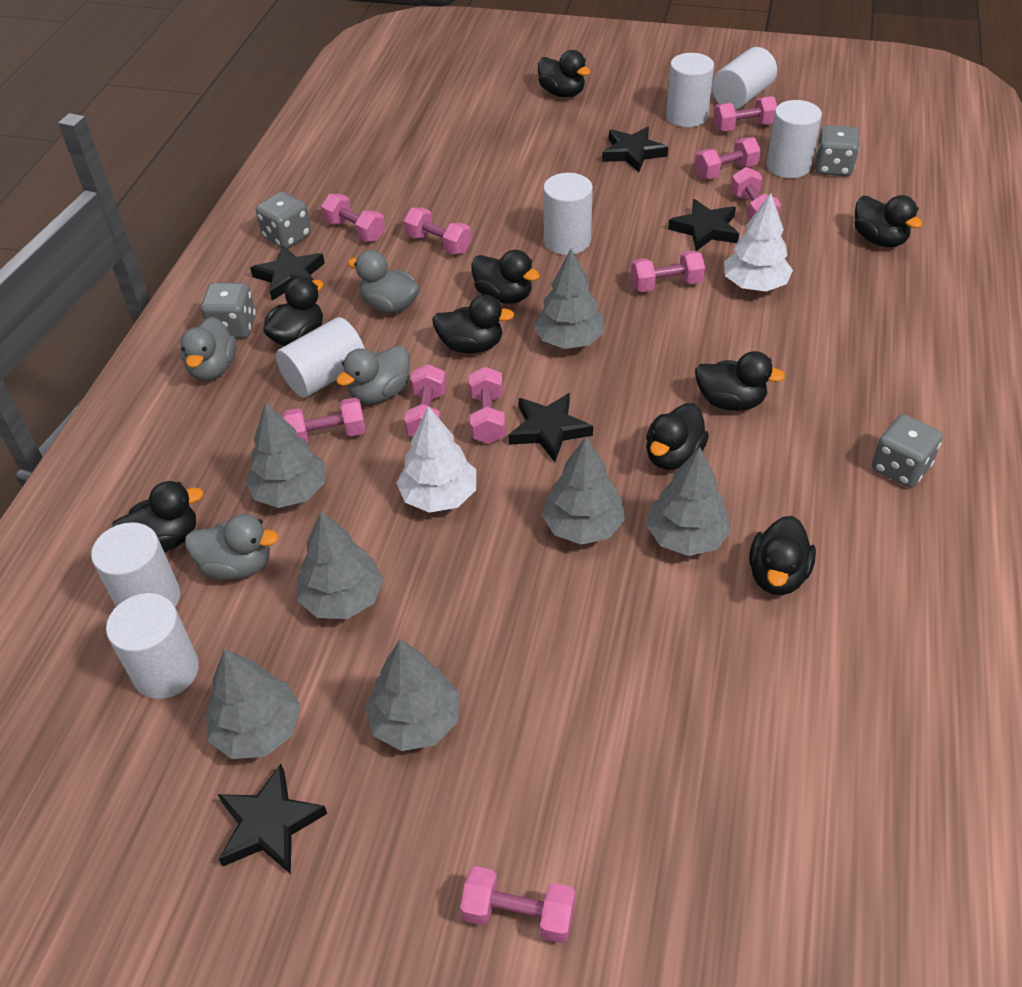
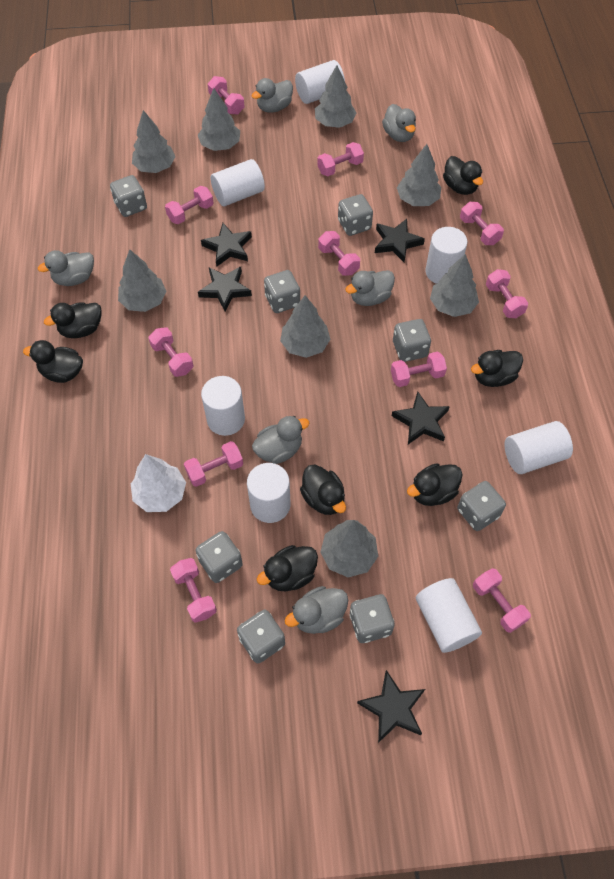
black duck: 9 -> 7
grey dice: 4 -> 8
grey duck: 4 -> 6
grey tree: 7 -> 8
pink dumbbell: 10 -> 11
white tree: 2 -> 1

